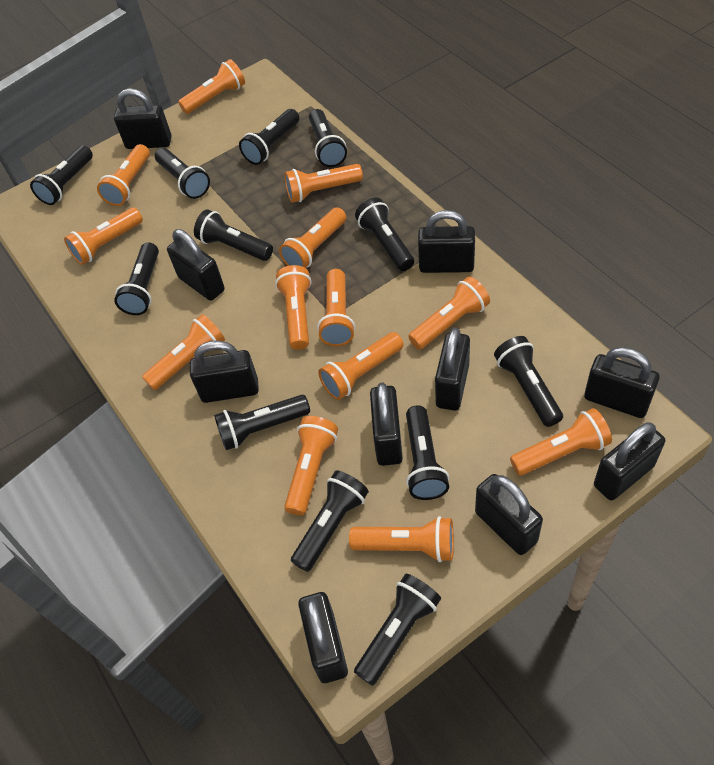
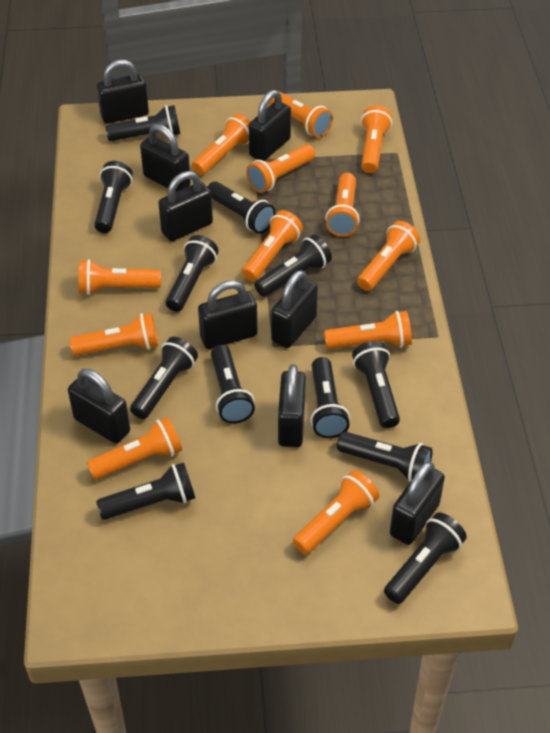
black padlock: 10 -> 9
orange flashlight: 13 -> 12

